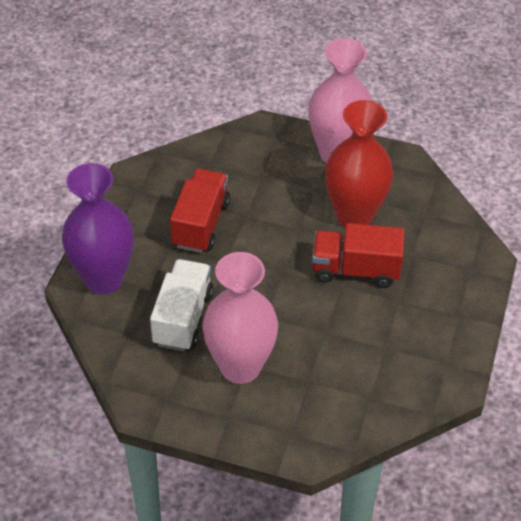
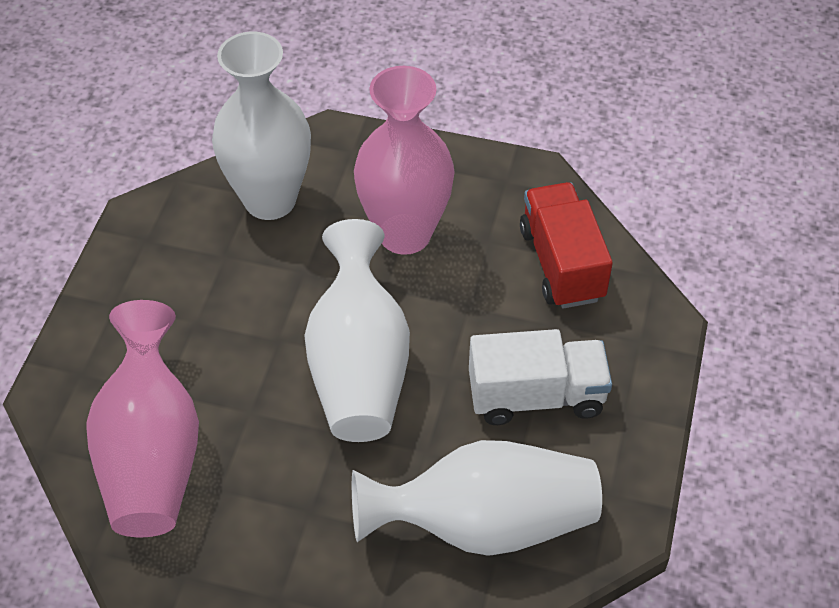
purple vase: 1 -> 0
red truck: 2 -> 1
red vase: 1 -> 0
white vase: 0 -> 3

